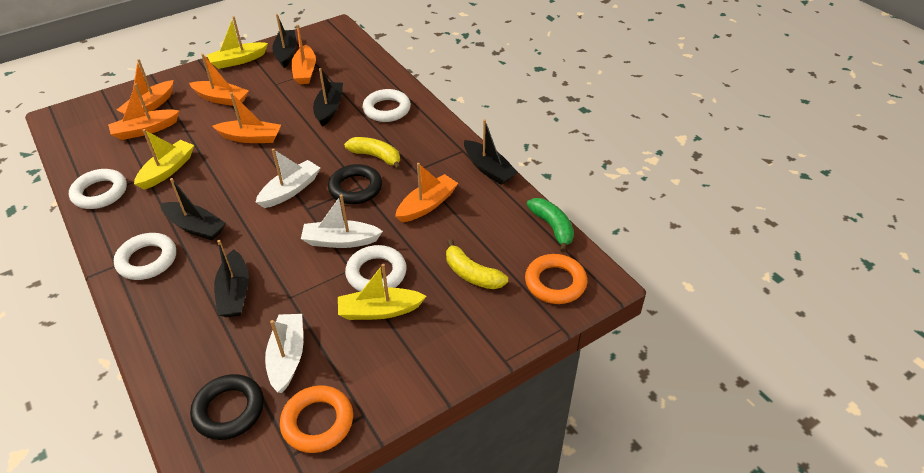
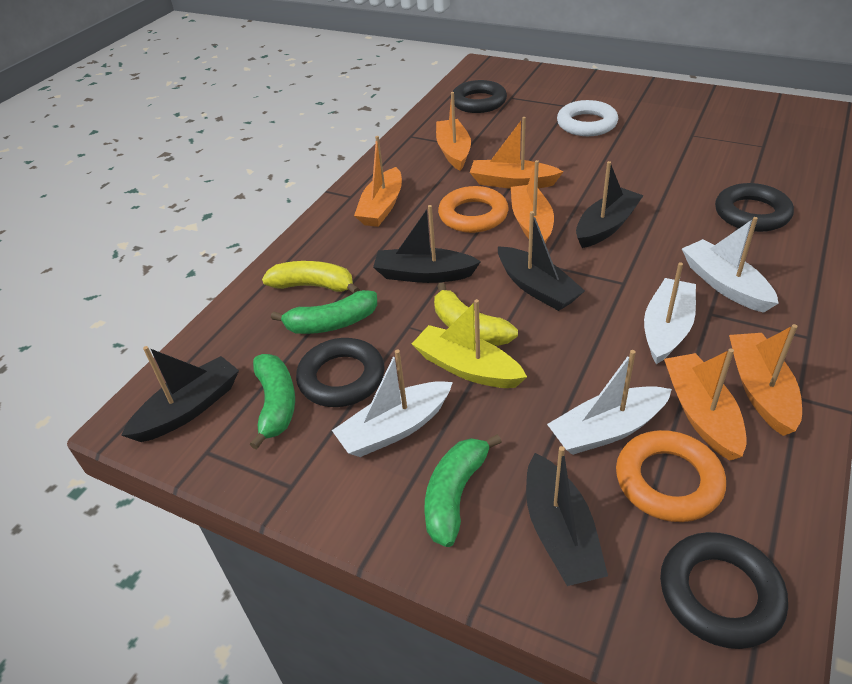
black ring: 2 -> 4
green banana: 1 -> 3
white boat: 3 -> 4
white ring: 4 -> 1
yellow boat: 3 -> 1

